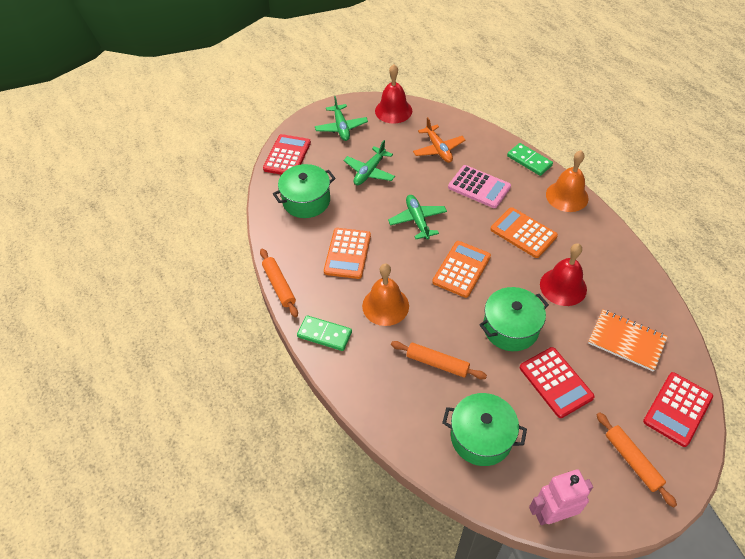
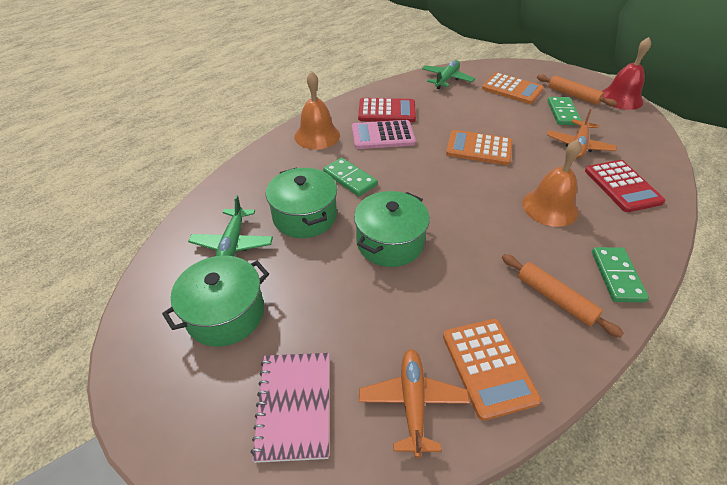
green domino: 2 -> 3
green plane: 3 -> 2
orange notebook: 1 -> 0
orange plane: 1 -> 2
orange rolling pin: 3 -> 2
pink notebook: 0 -> 1
pink robot: 1 -> 0
red bell: 2 -> 1
red calculator: 3 -> 2

